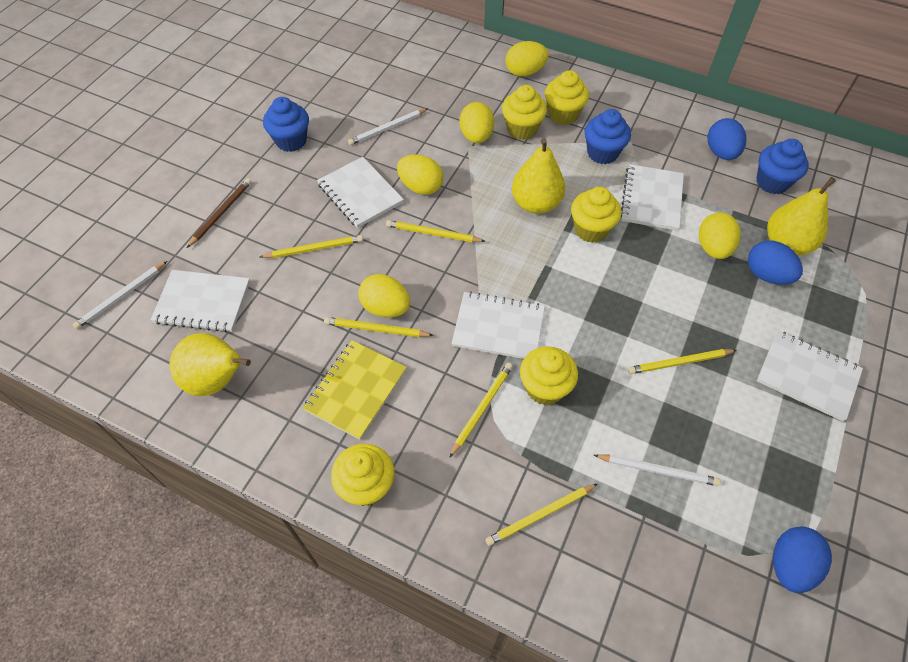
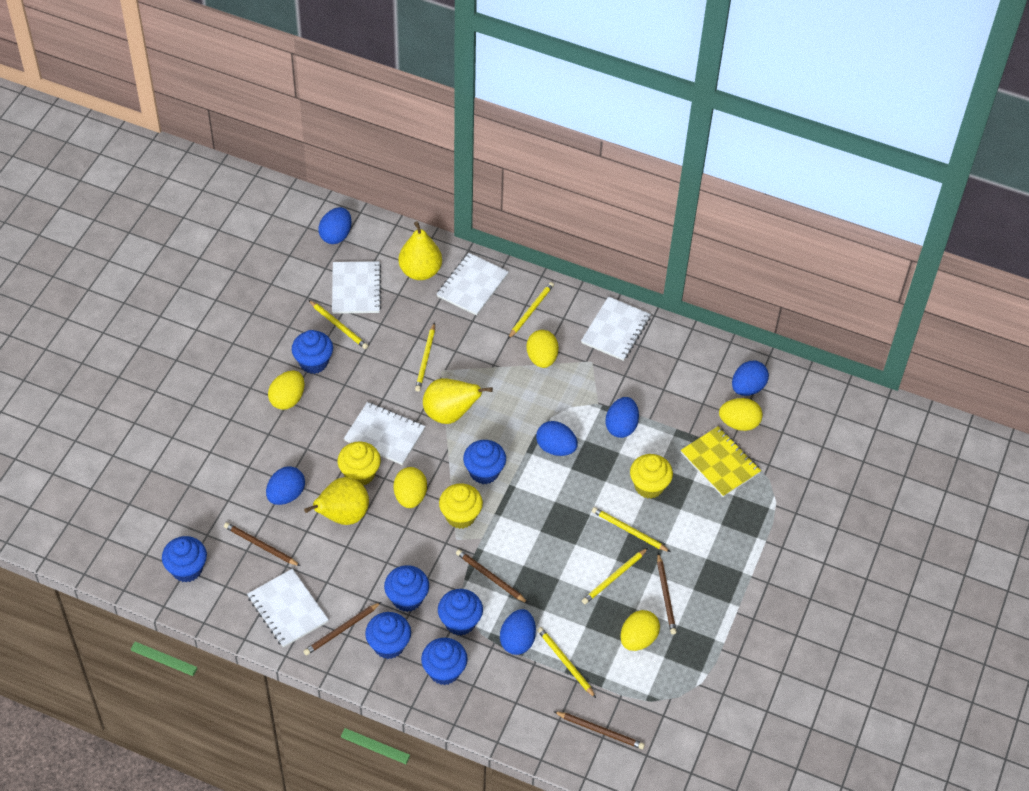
blue cupcake: 3 -> 7
blue egg: 3 -> 6
brown pencil: 1 -> 5
white pencil: 3 -> 0
yellow cupcake: 5 -> 3

